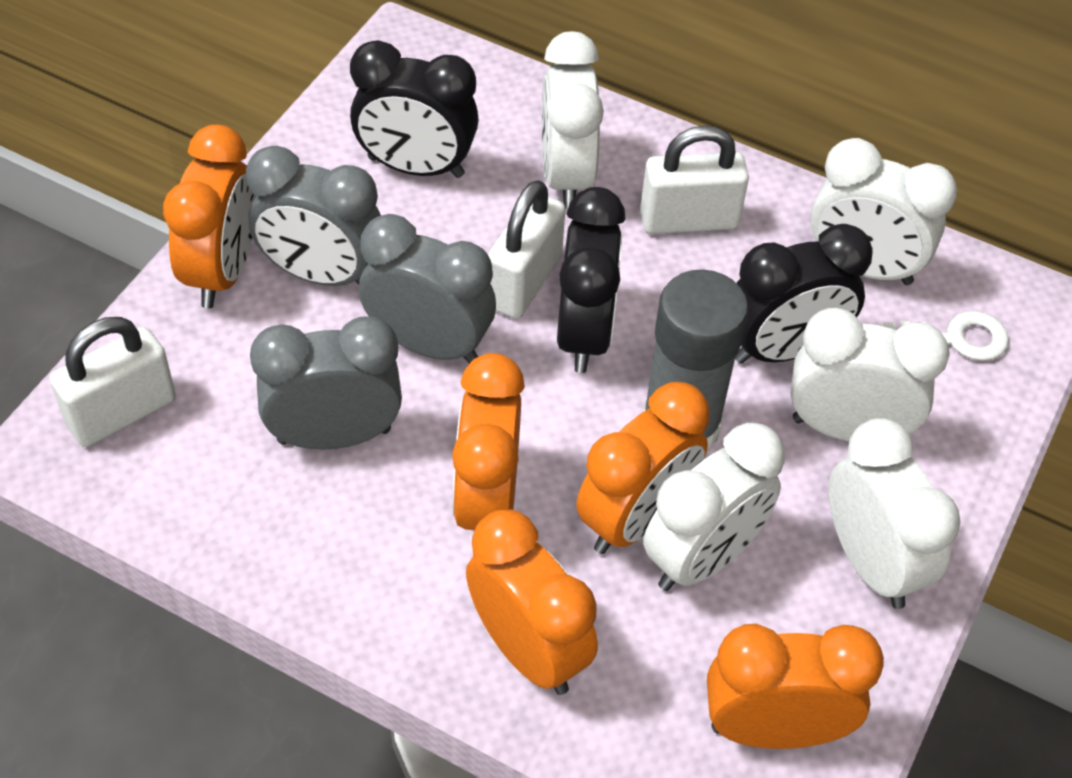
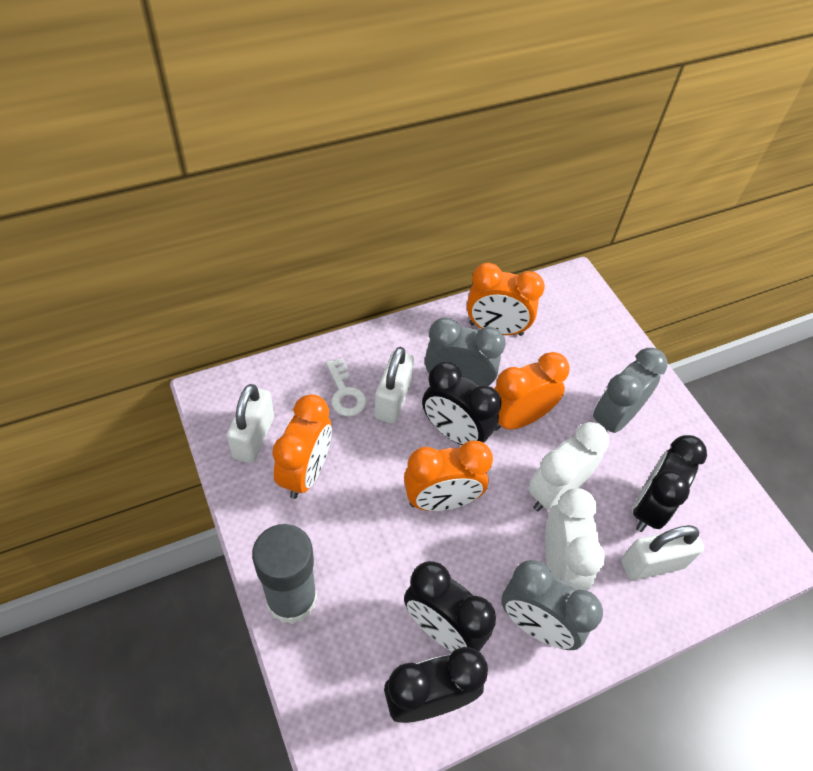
black clock: 3 -> 4
orange clock: 5 -> 4
white clock: 5 -> 2

